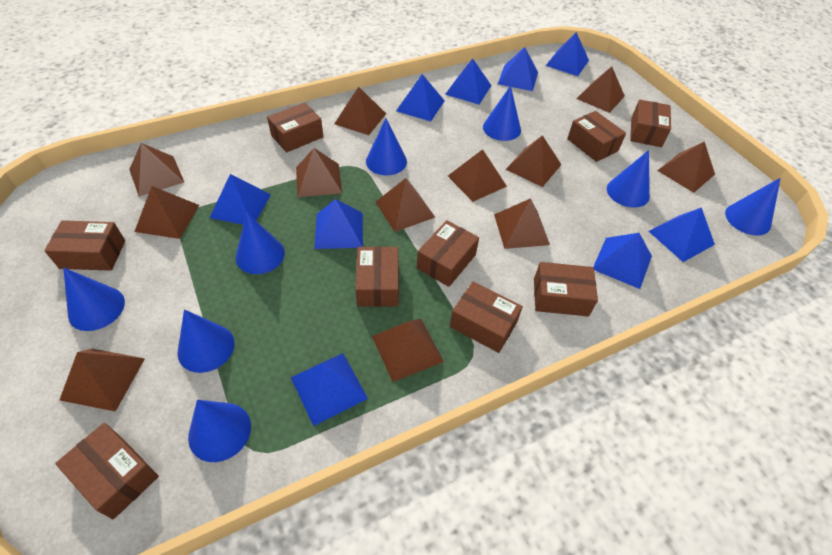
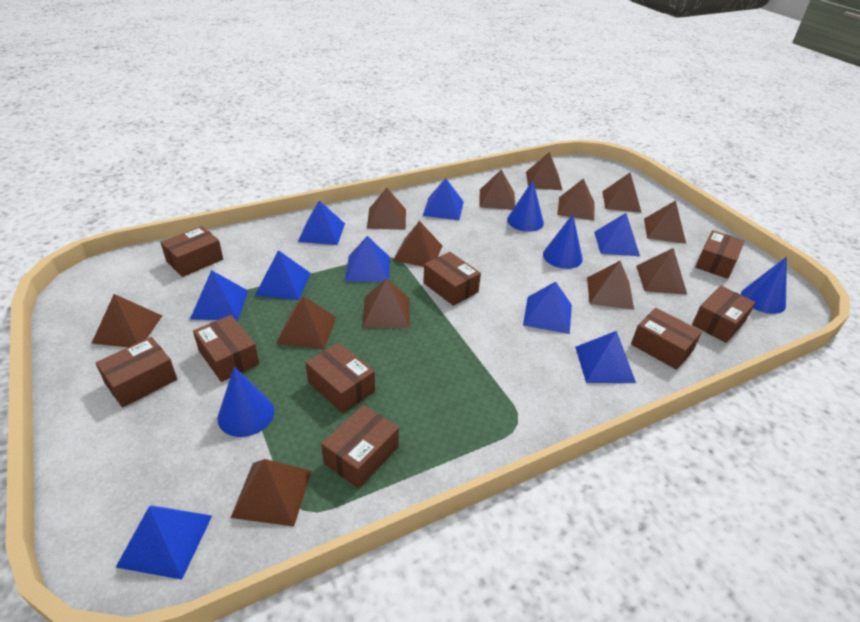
blue cone: 8 -> 4
brown pyramid: 12 -> 13

